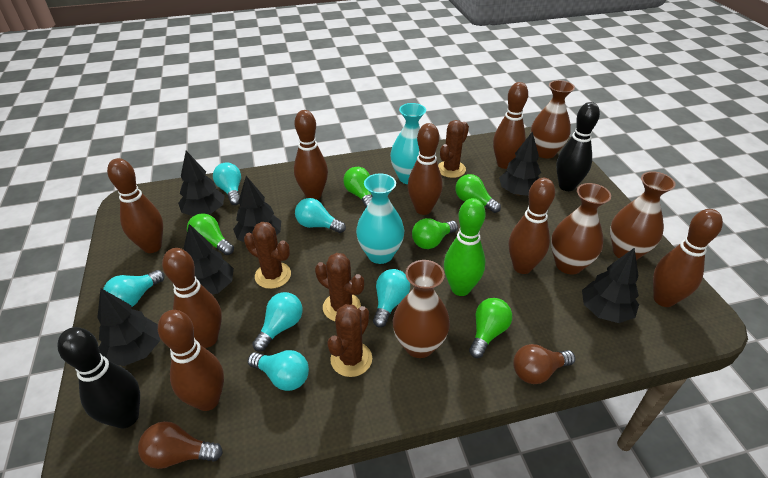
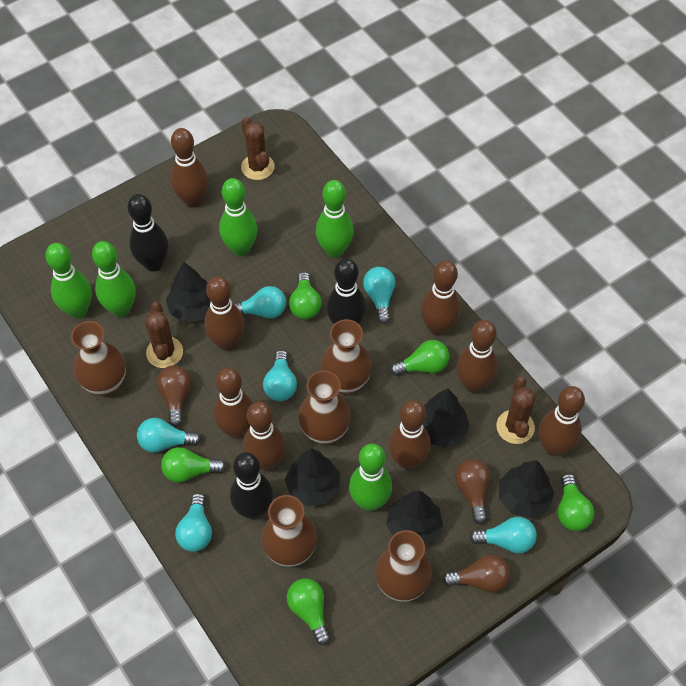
black bowling pin: 2 -> 3
black tree: 6 -> 5
brown cactus: 4 -> 3
brown light bulb: 2 -> 3
brown vase: 4 -> 5
green bowling pin: 1 -> 5
turquoise vase: 2 -> 0

